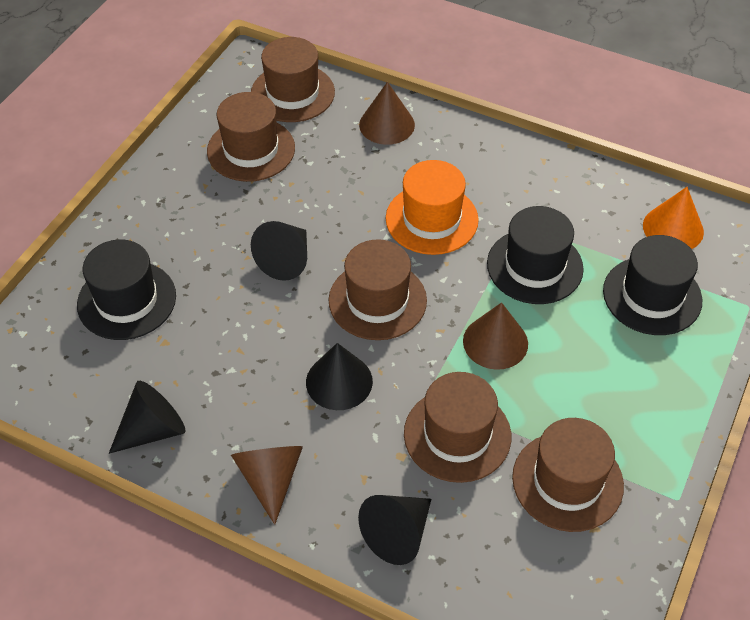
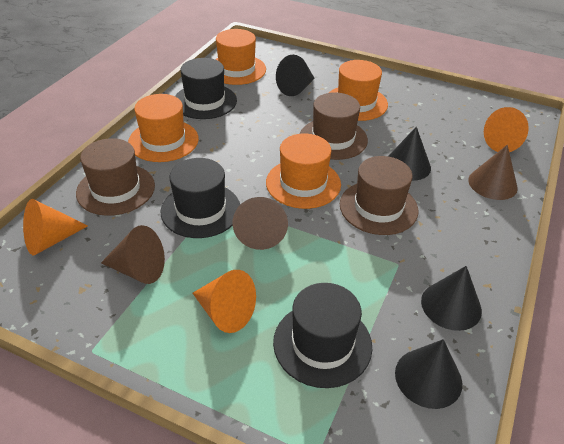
brown hat: 5 -> 3
orange cone: 1 -> 3
orange hat: 1 -> 4

